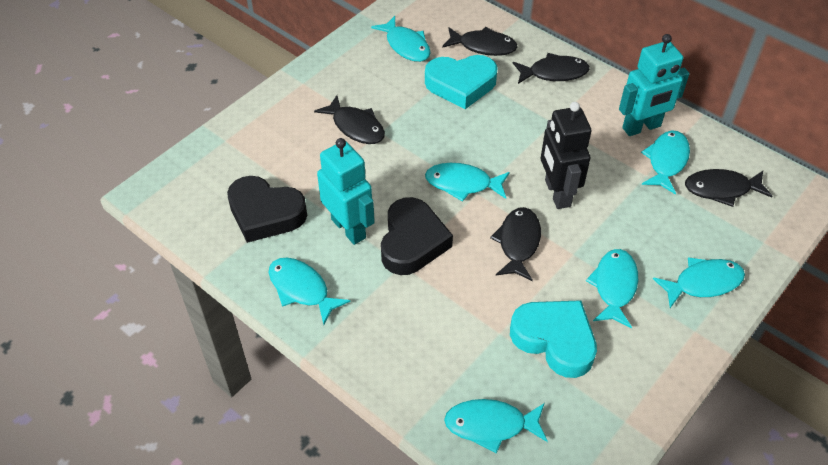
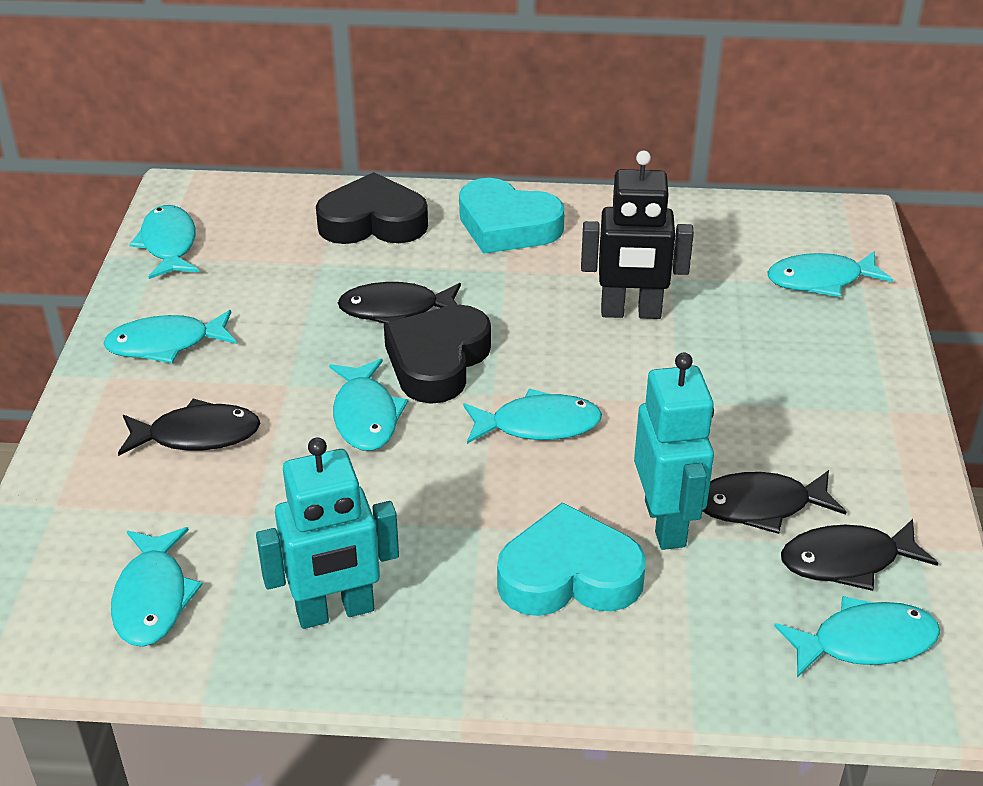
black fish: 5 -> 4

